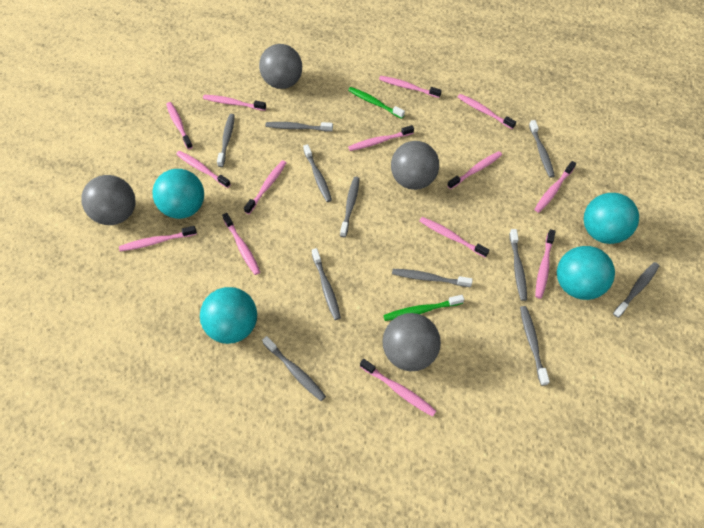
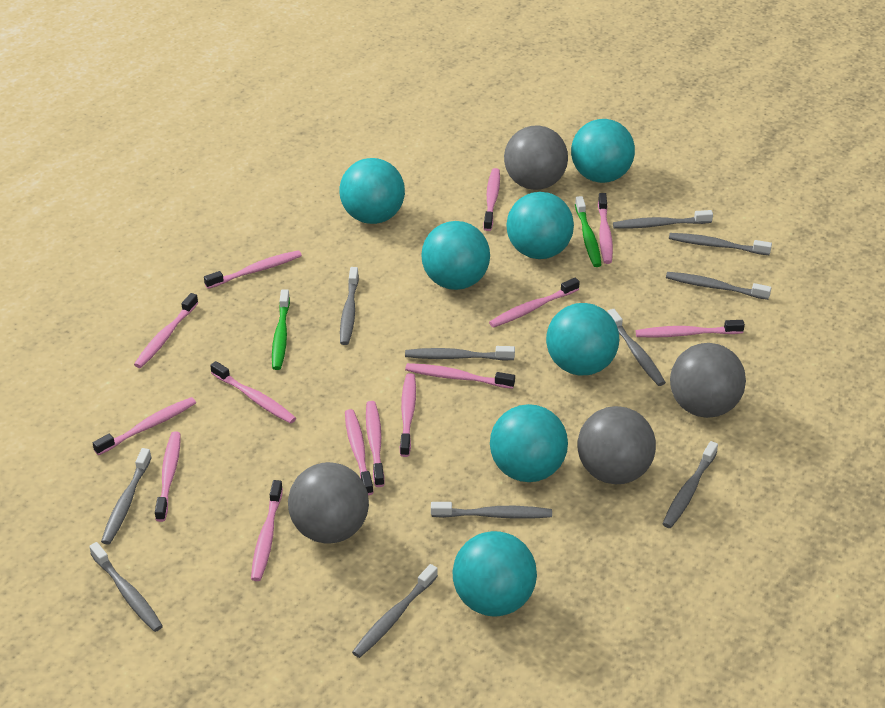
turquoise ball: 4 -> 7

